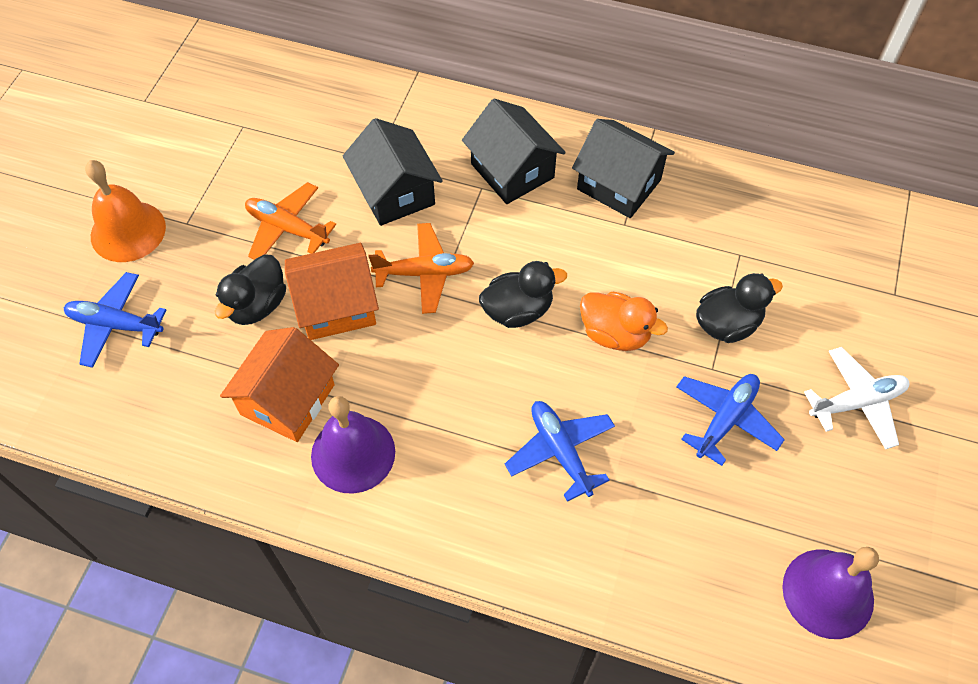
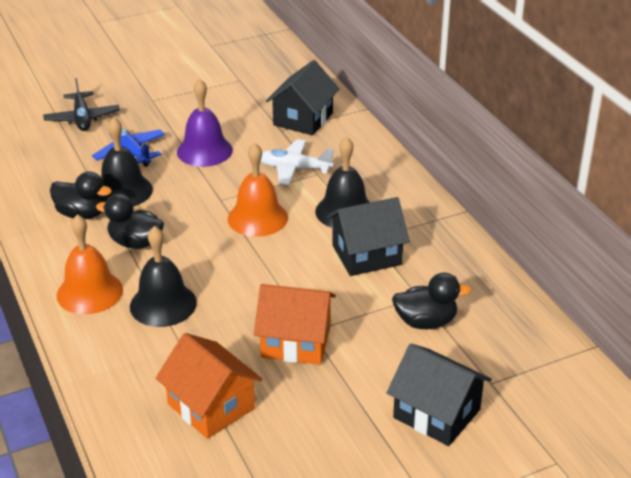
black bell: 0 -> 3
black plane: 0 -> 1
blue plane: 3 -> 1
orange bell: 1 -> 2
orange duck: 1 -> 0
orange plane: 2 -> 0
purple bell: 2 -> 1

